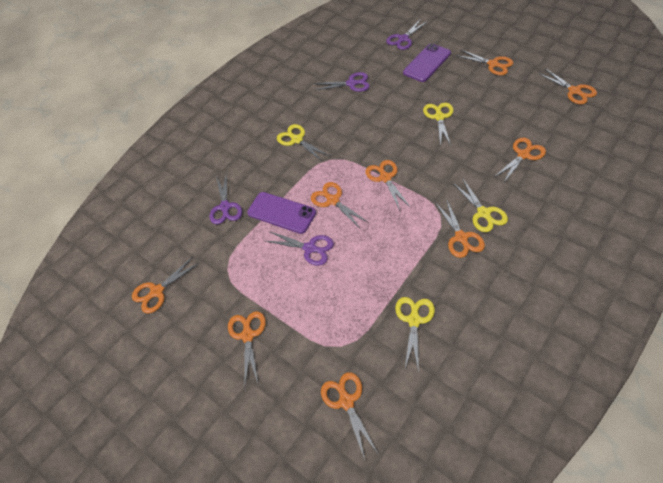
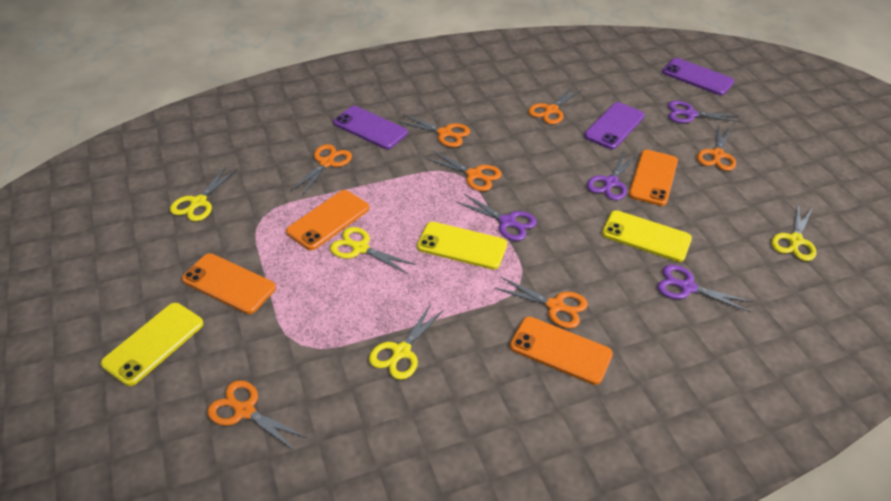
orange phone: 0 -> 4
orange scissors: 9 -> 7
purple phone: 2 -> 3
yellow phone: 0 -> 3

